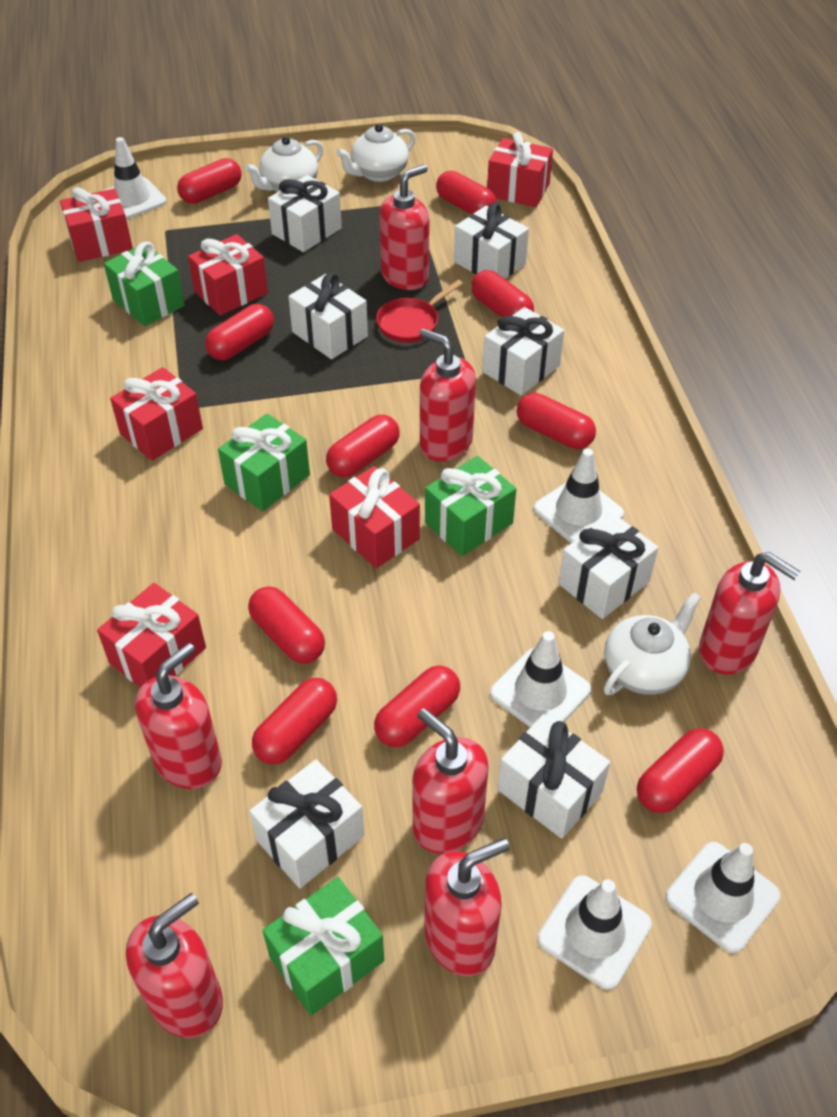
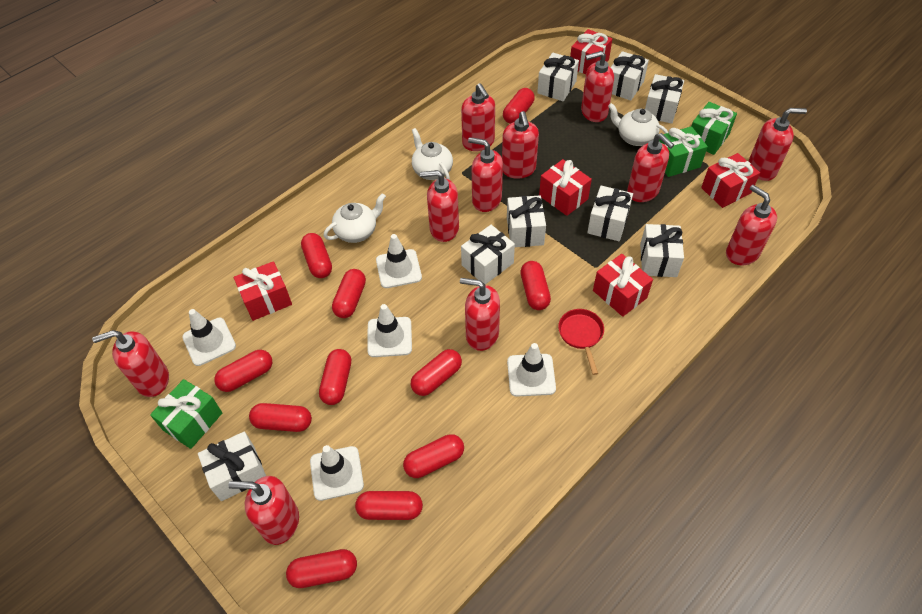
green gift: 4 -> 3
red capsule: 10 -> 11
red gift: 6 -> 5
red soap dispenser: 7 -> 11
white gift: 7 -> 8

